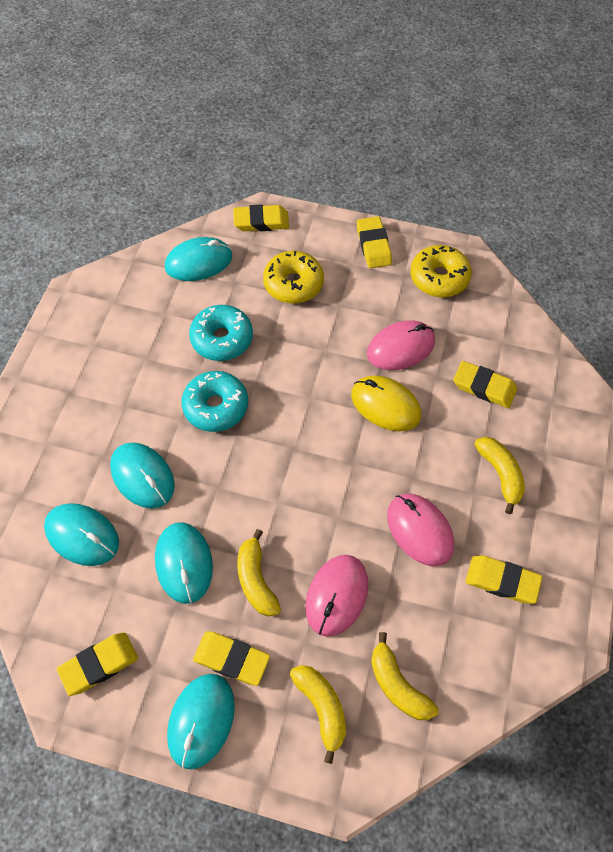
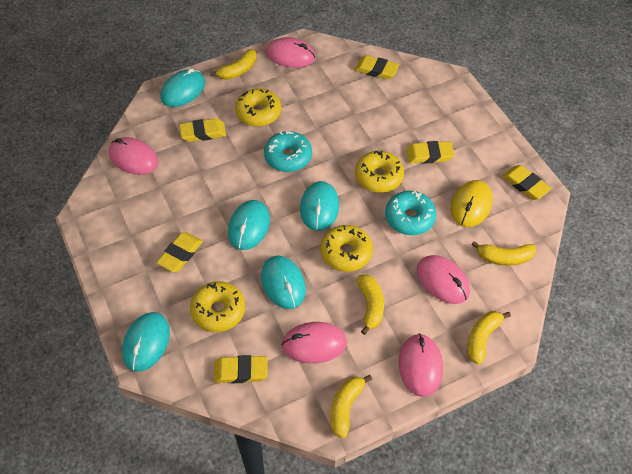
pink mouse: 3 -> 5
yellow banana: 4 -> 5
yellow donut: 2 -> 4

